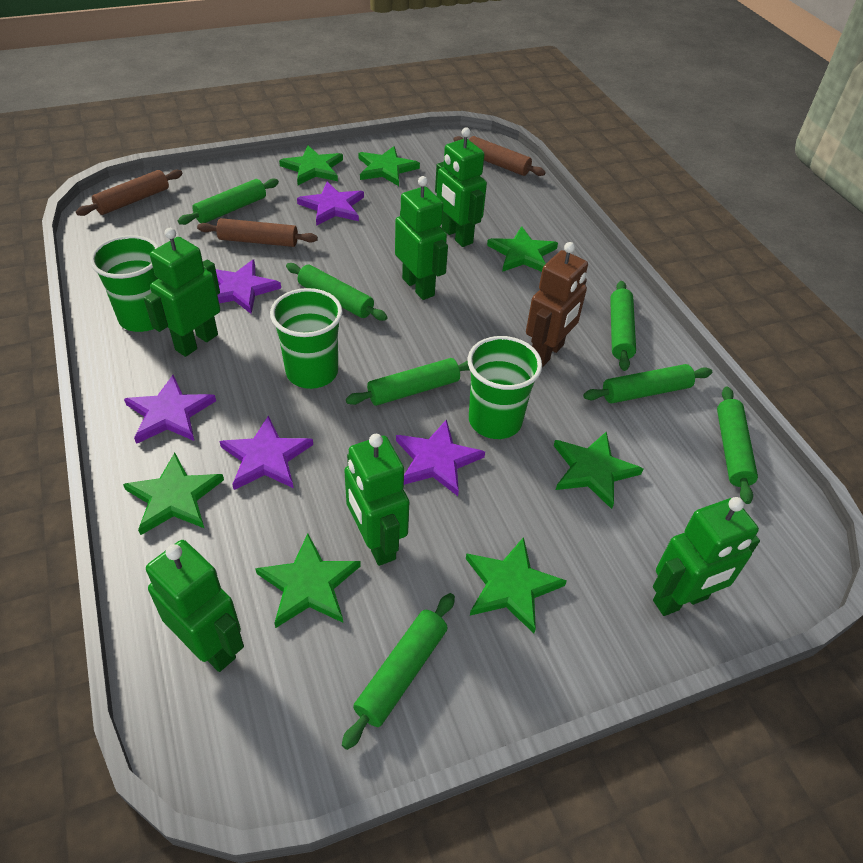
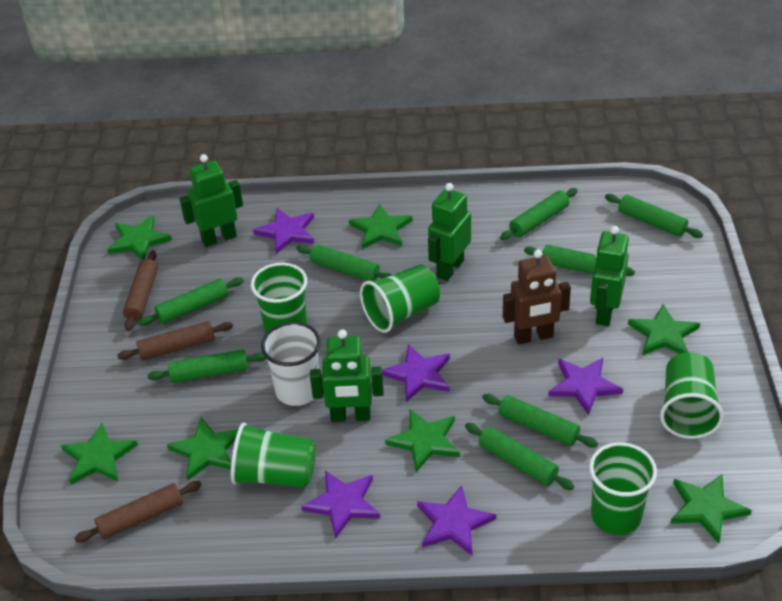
green cup: 3 -> 5
green robot: 6 -> 4
green rolling pin: 7 -> 8
white cup: 0 -> 1

